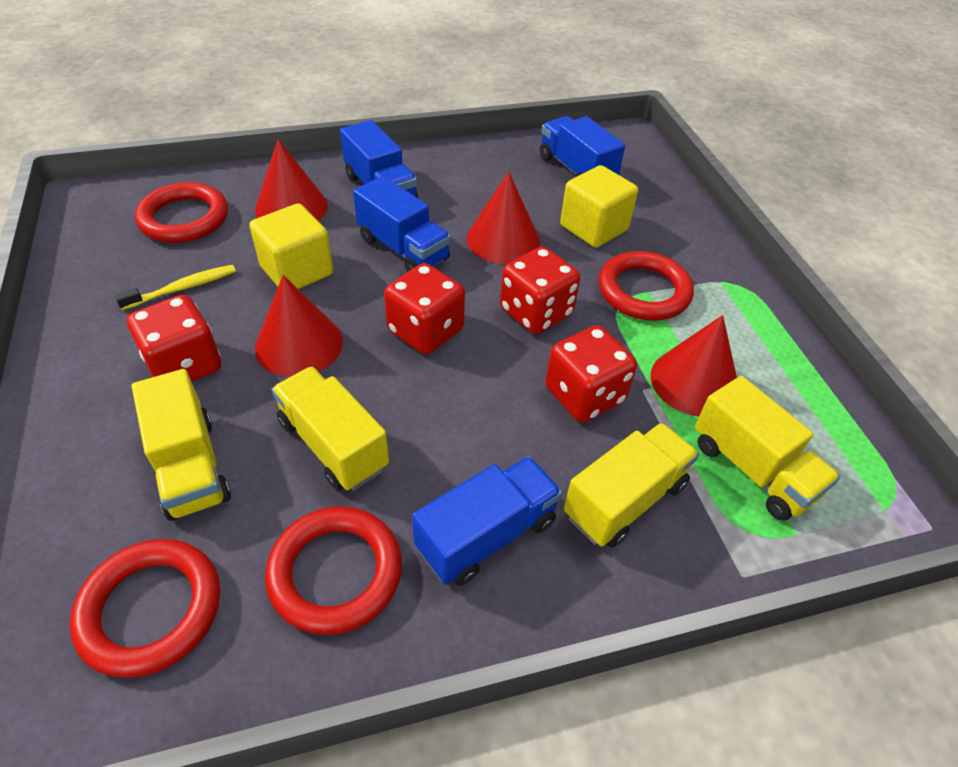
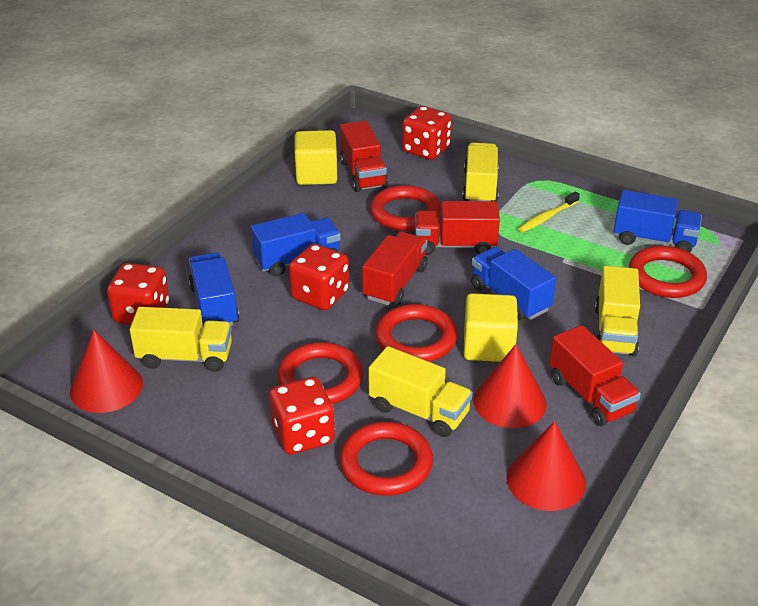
red cone: 4 -> 3
red ring: 4 -> 5
red truck: 0 -> 4

